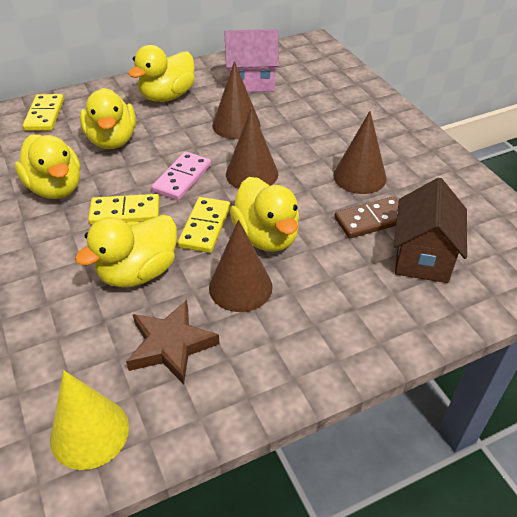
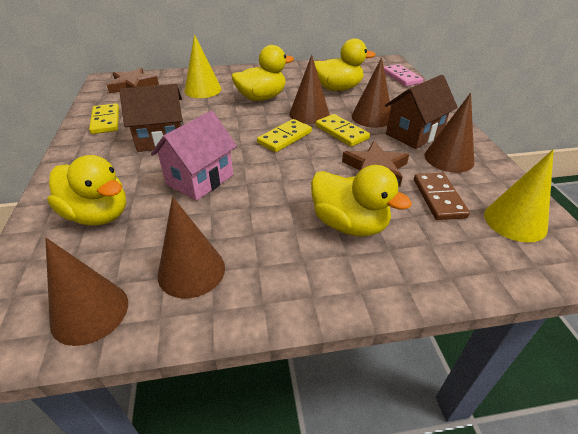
brown cone: 4 -> 5
brown house: 1 -> 2
brown star: 1 -> 2
yellow cone: 1 -> 2
yellow duck: 5 -> 4

